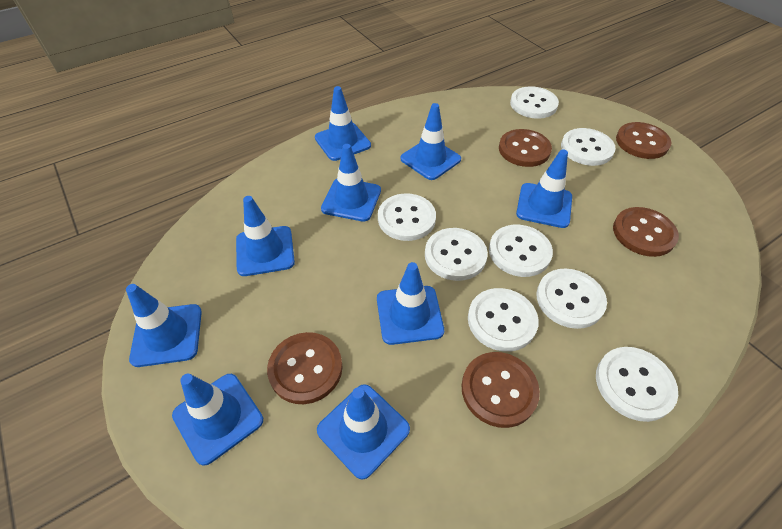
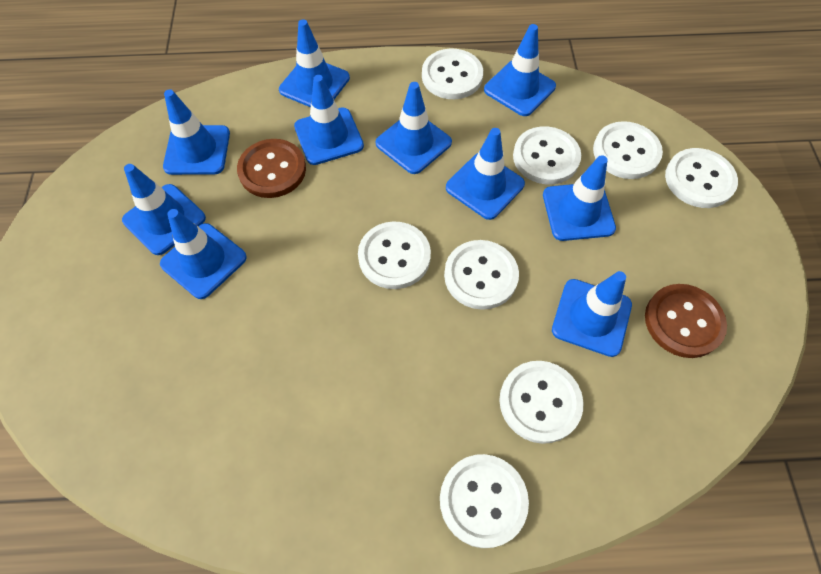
blue traffic cone: 9 -> 10
brown button: 5 -> 2

